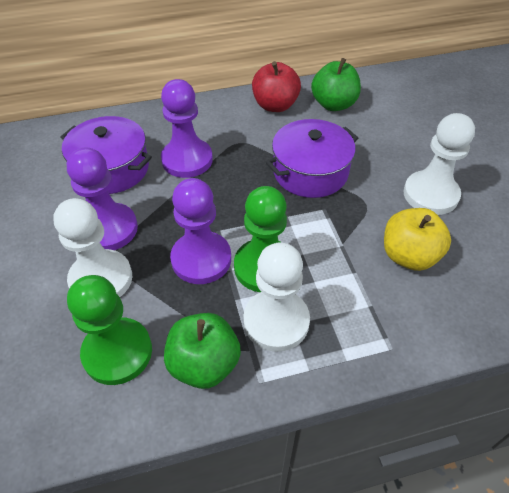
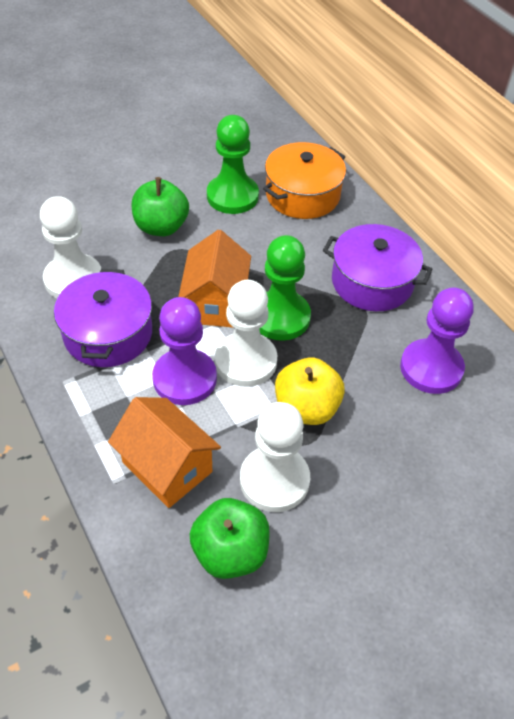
orange house: 0 -> 2
orange pot: 0 -> 1
purple pawn: 3 -> 2
red apple: 1 -> 0

